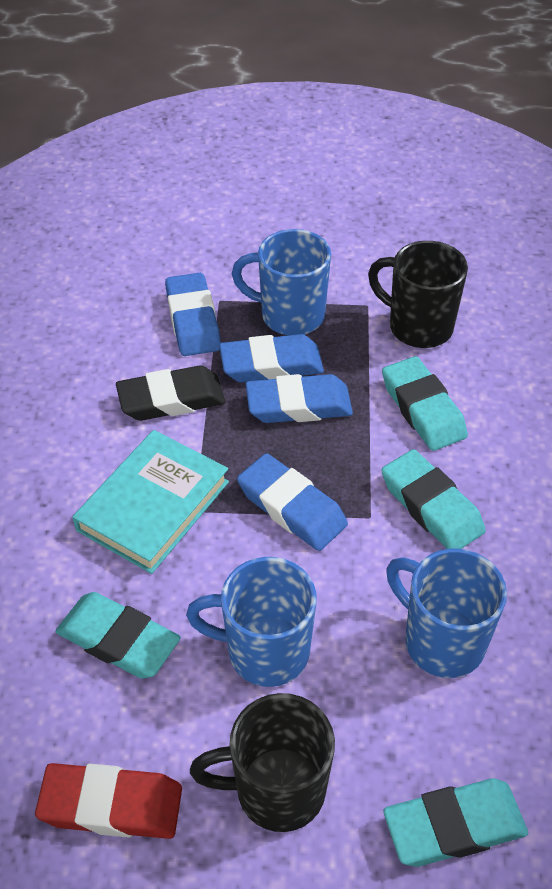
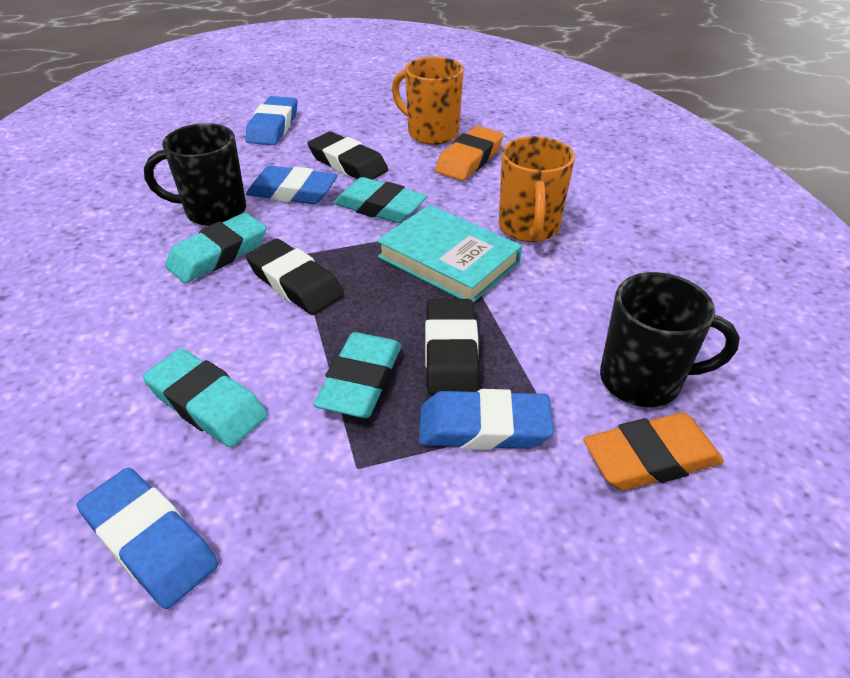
black eraser: 1 -> 3
blue mug: 3 -> 0
orange eraser: 0 -> 2
orange mug: 0 -> 2
red eraser: 1 -> 0

